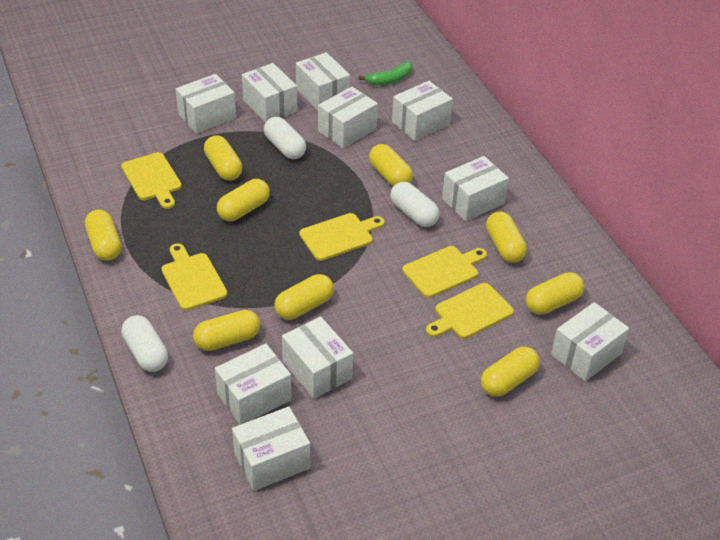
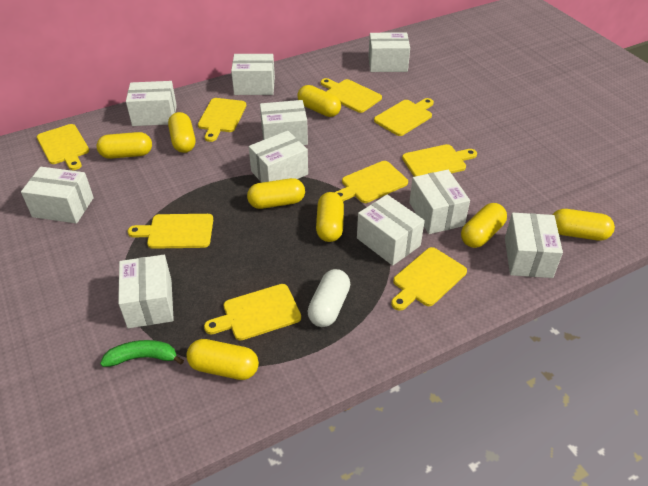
white capsule: 3 -> 1
yellow capsule: 9 -> 8
yellow cutting board: 5 -> 9

